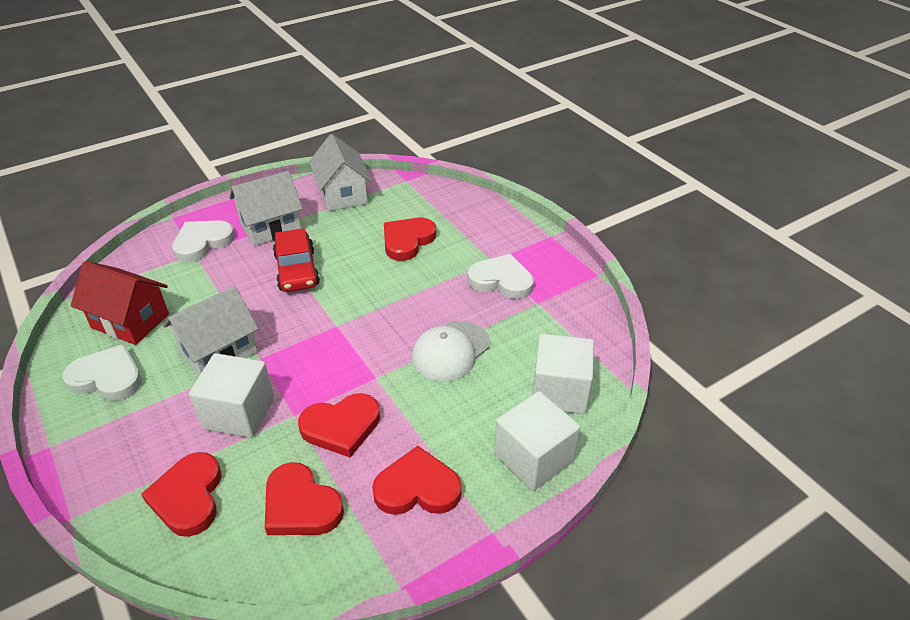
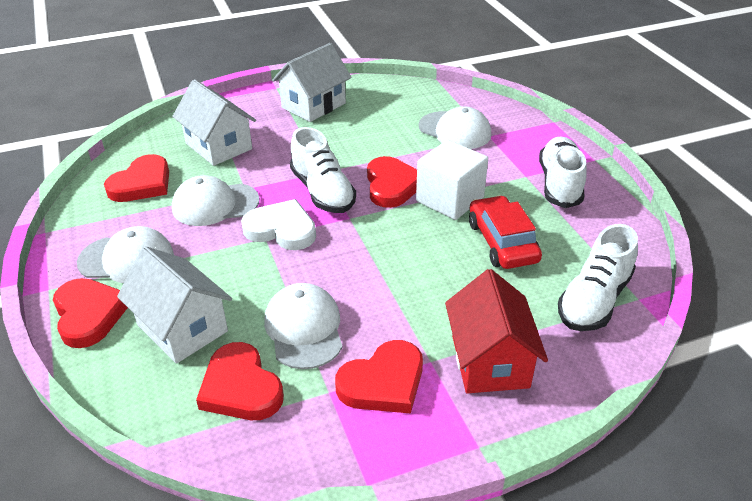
white cap: 1 -> 4
white cube: 3 -> 1
white heart: 3 -> 1
white shoe: 0 -> 3

